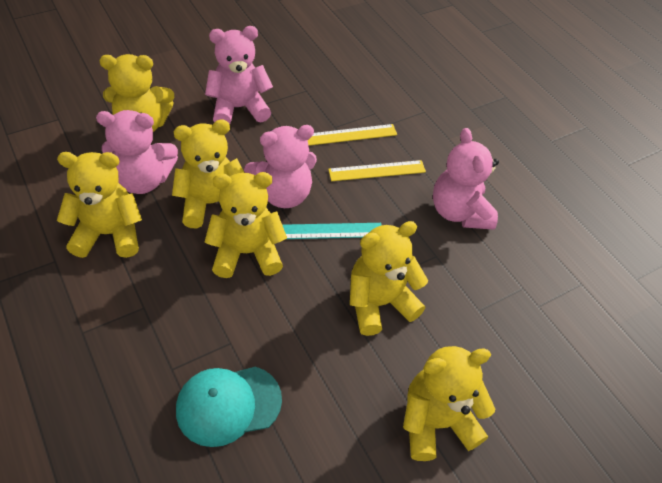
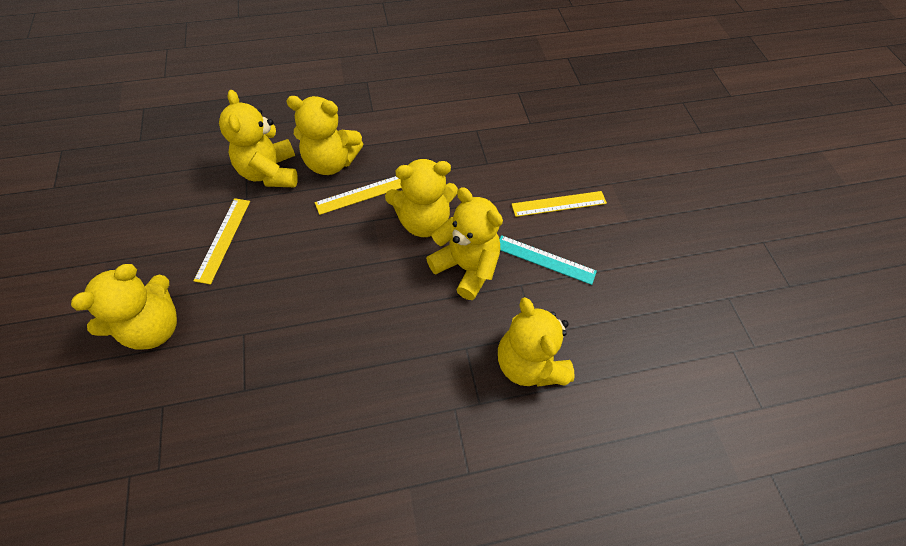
pink teddy bear: 4 -> 0
turquoise cap: 1 -> 0
yellow ruler: 2 -> 3

